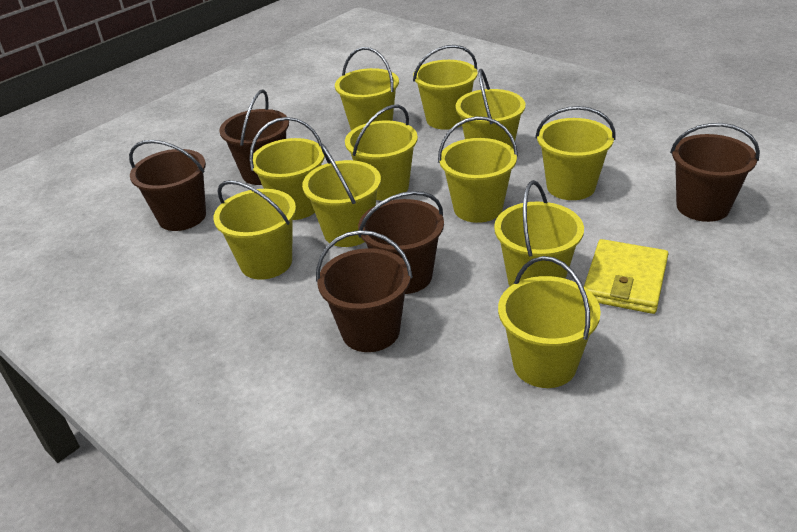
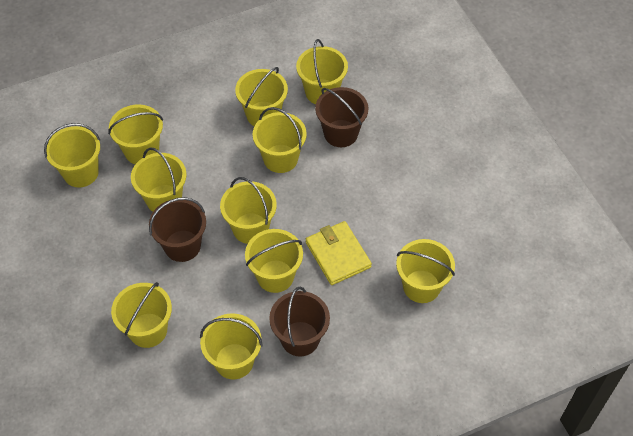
brown bucket: 5 -> 3

